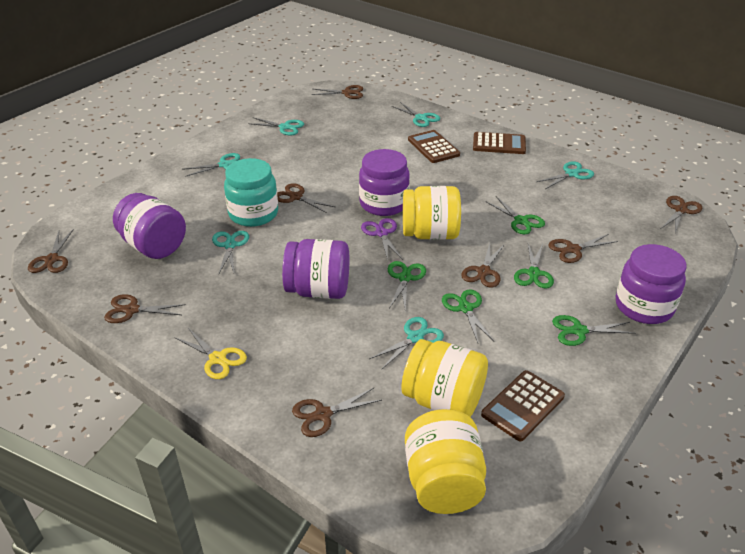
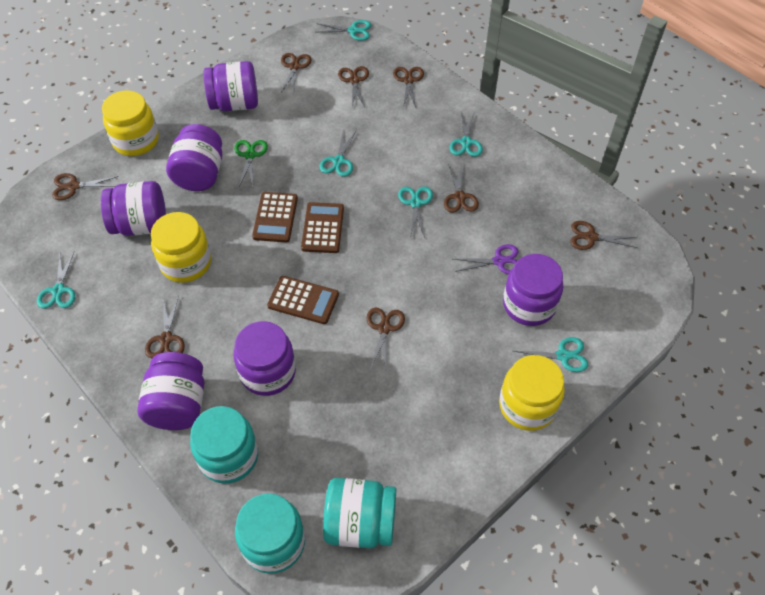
green scissors: 5 -> 1
purple jar: 4 -> 6
turquoise jar: 1 -> 3
yellow scissors: 1 -> 0

